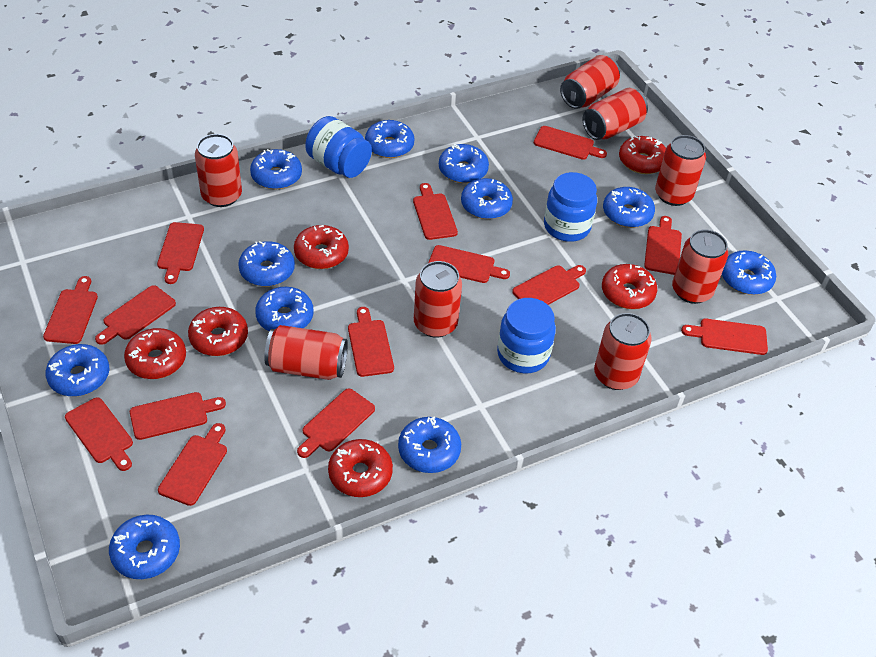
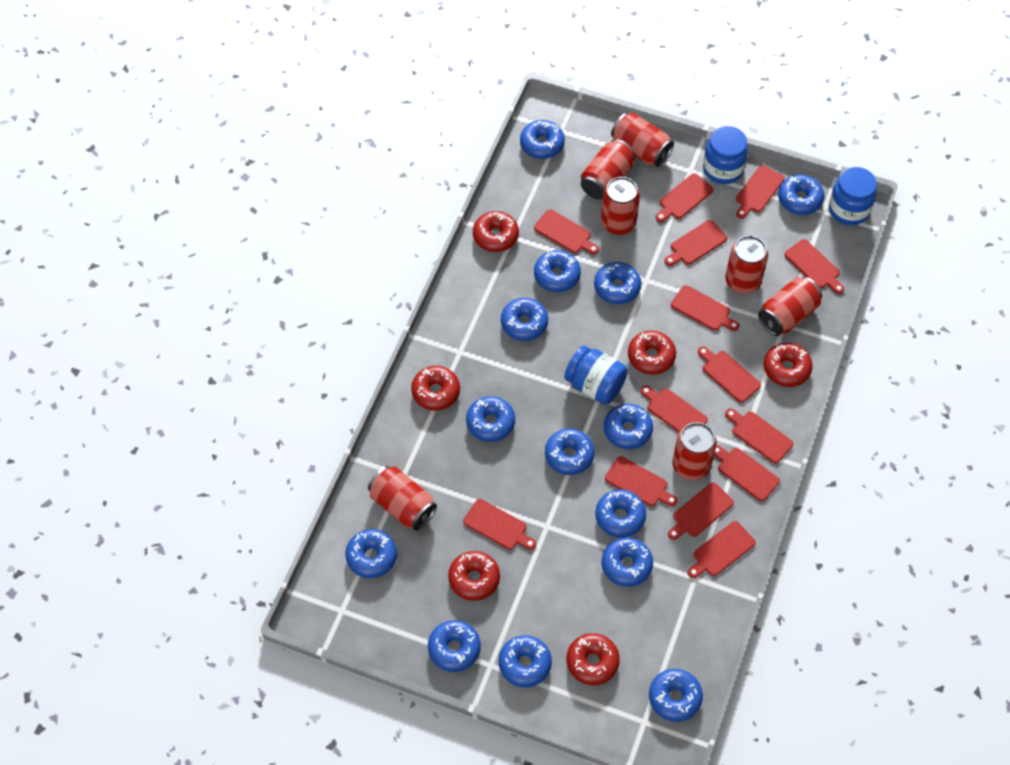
blue donut: 11 -> 14
red can: 8 -> 7

